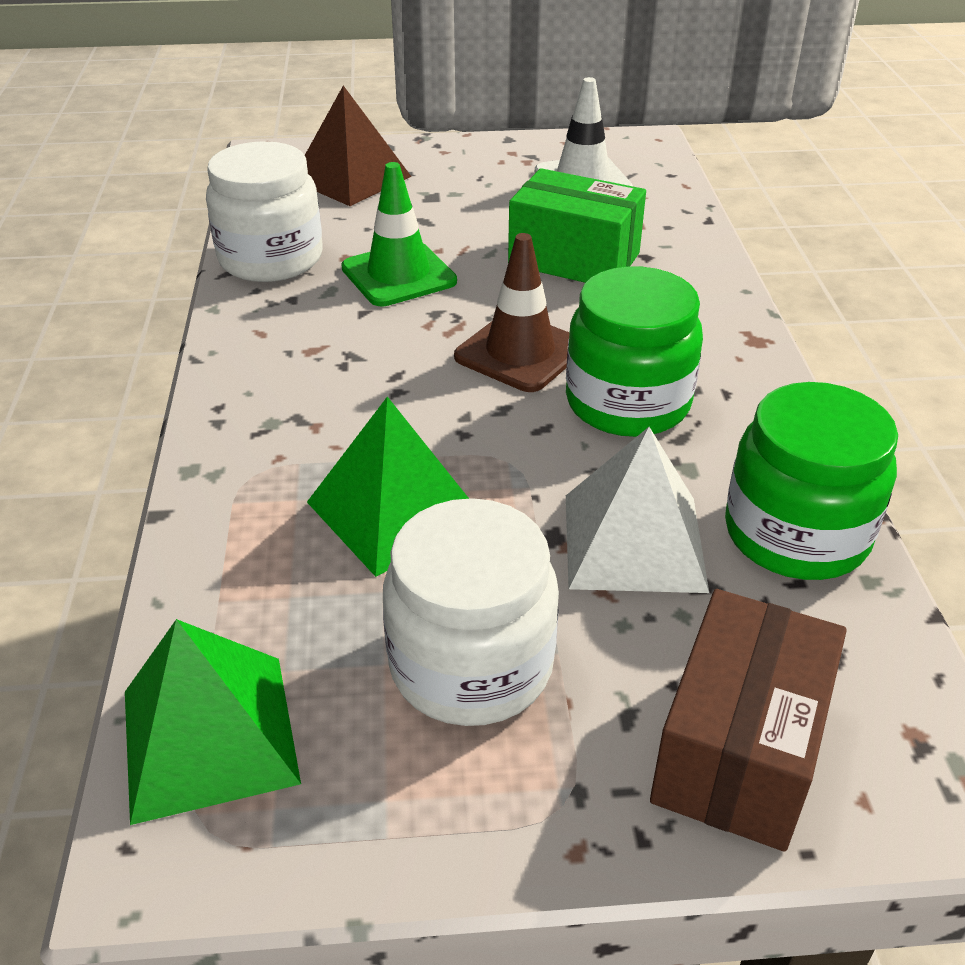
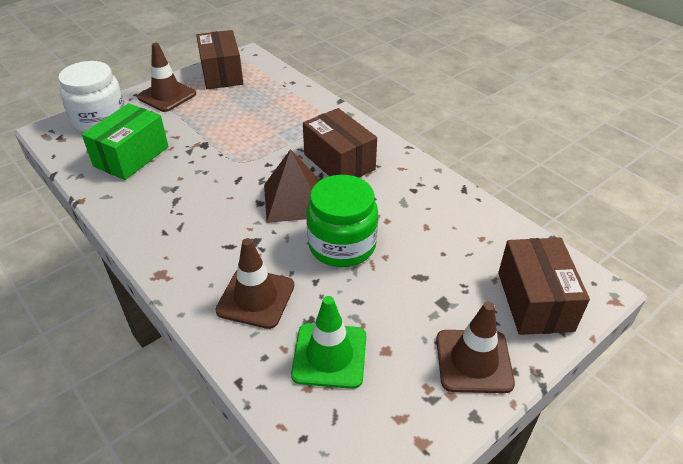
brown box: 1 -> 3
brown traffic cone: 1 -> 3
green jar: 2 -> 1
green pyramid: 2 -> 0
white jar: 2 -> 1
white pyramid: 1 -> 0
white traffic cone: 1 -> 0

